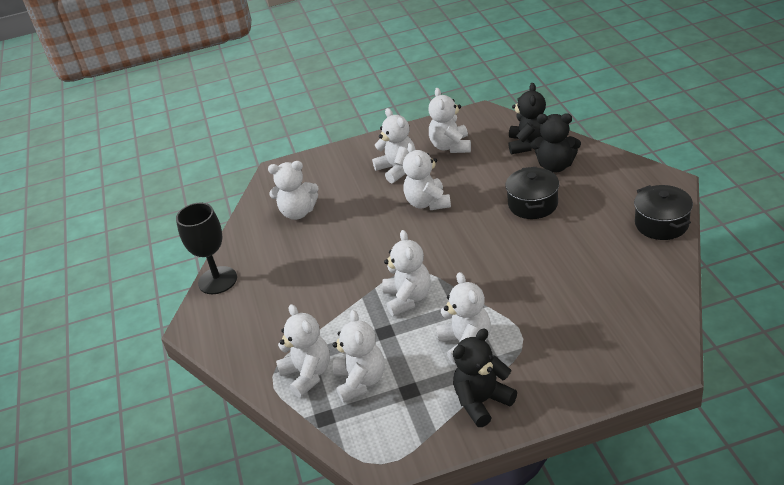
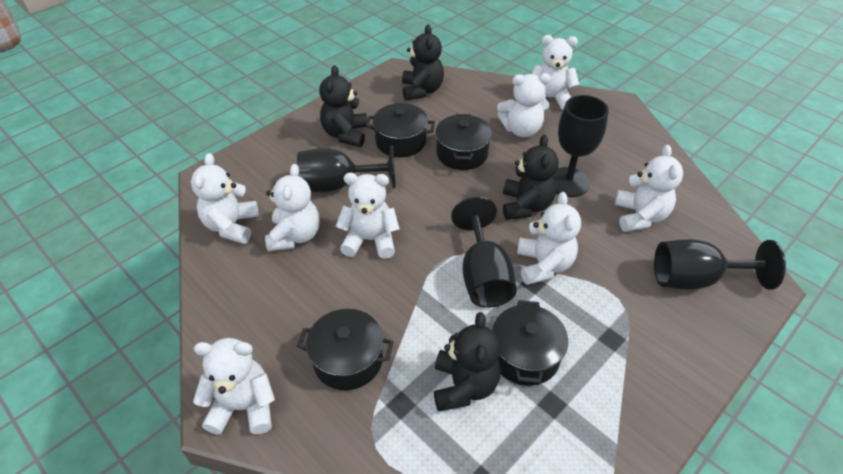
black goblet: 1 -> 4
black pot: 2 -> 4
black teddy bear: 3 -> 4

